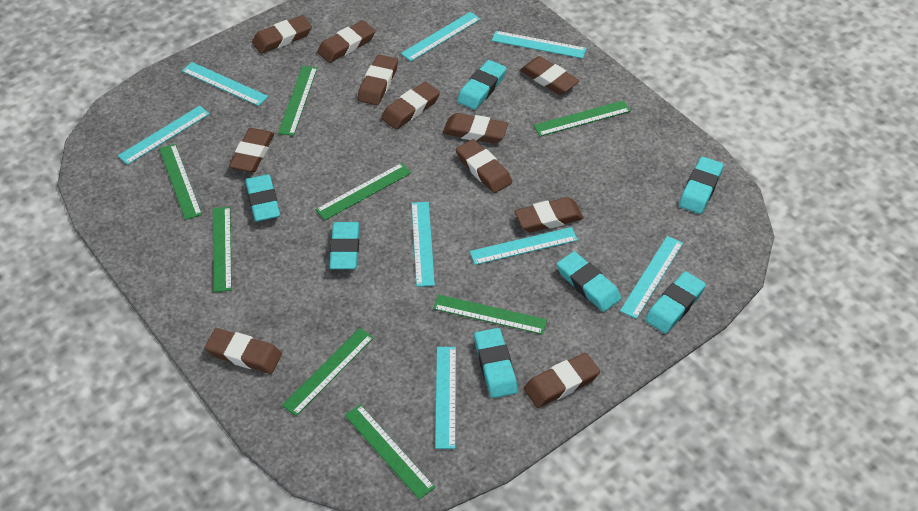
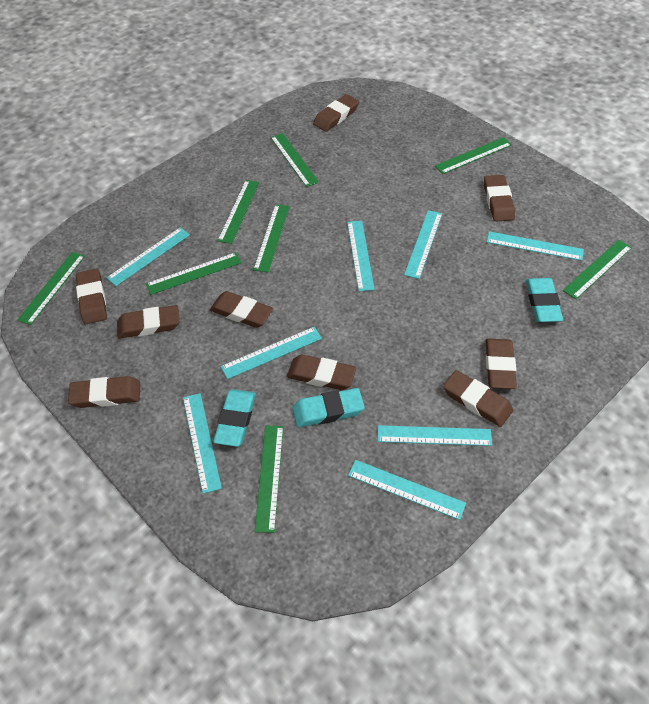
brown eraser: 11 -> 9
turquoise eraser: 7 -> 3

